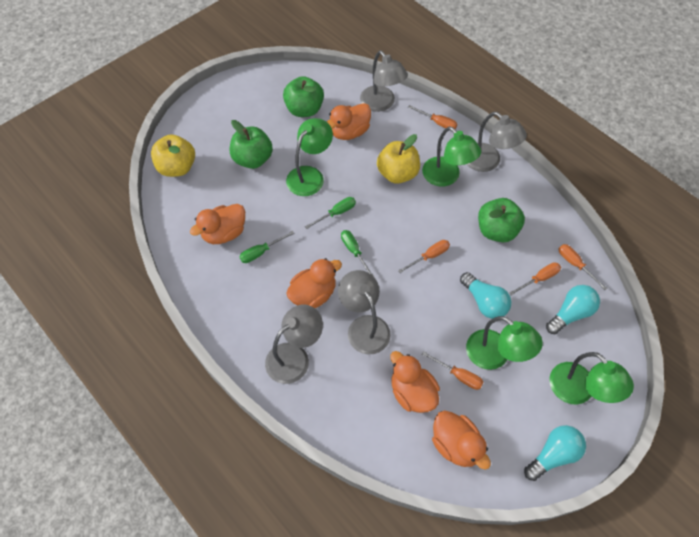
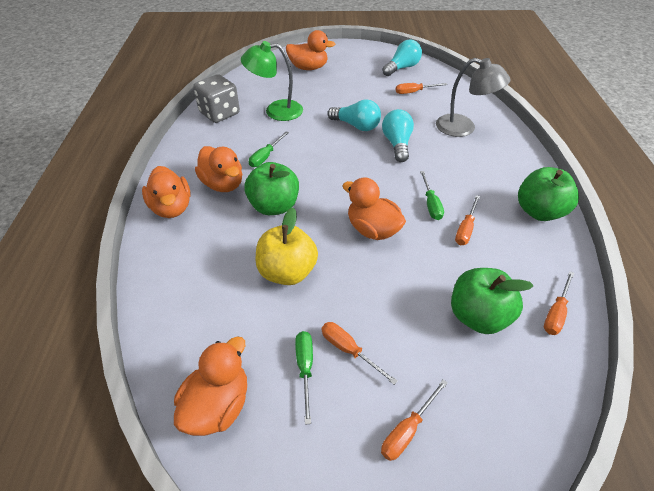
green lamp: 4 -> 1
grey dice: 0 -> 1
grey lamp: 4 -> 1
yellow apple: 2 -> 1

